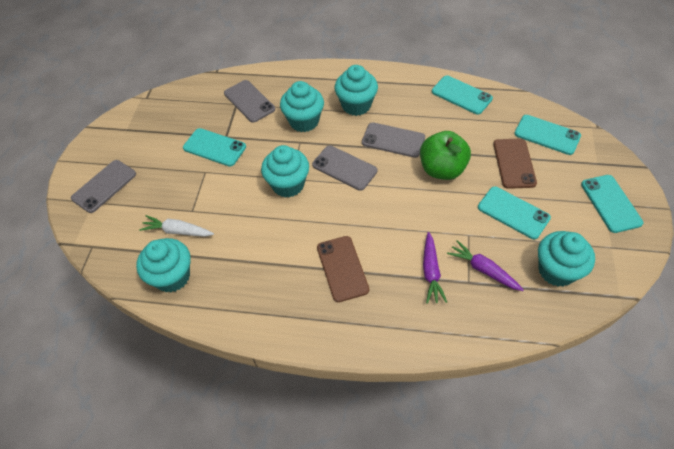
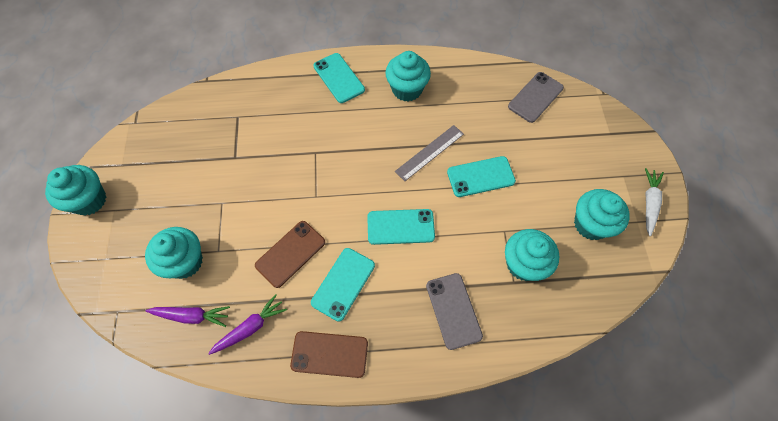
green apple: 1 -> 0
grey phone: 4 -> 2
grey ruler: 0 -> 1
turquoise phone: 5 -> 4

